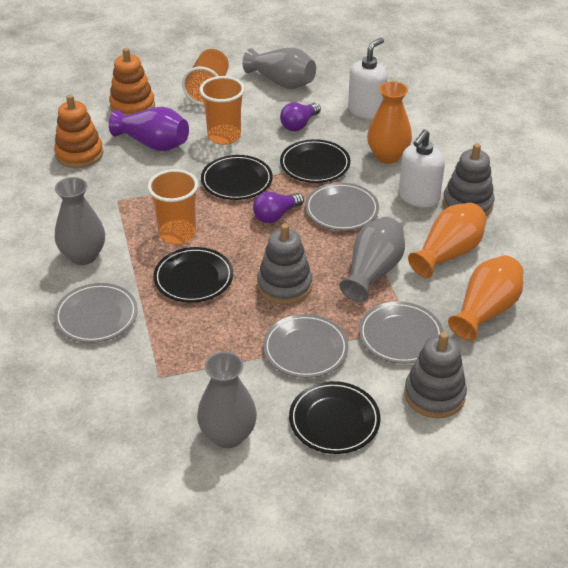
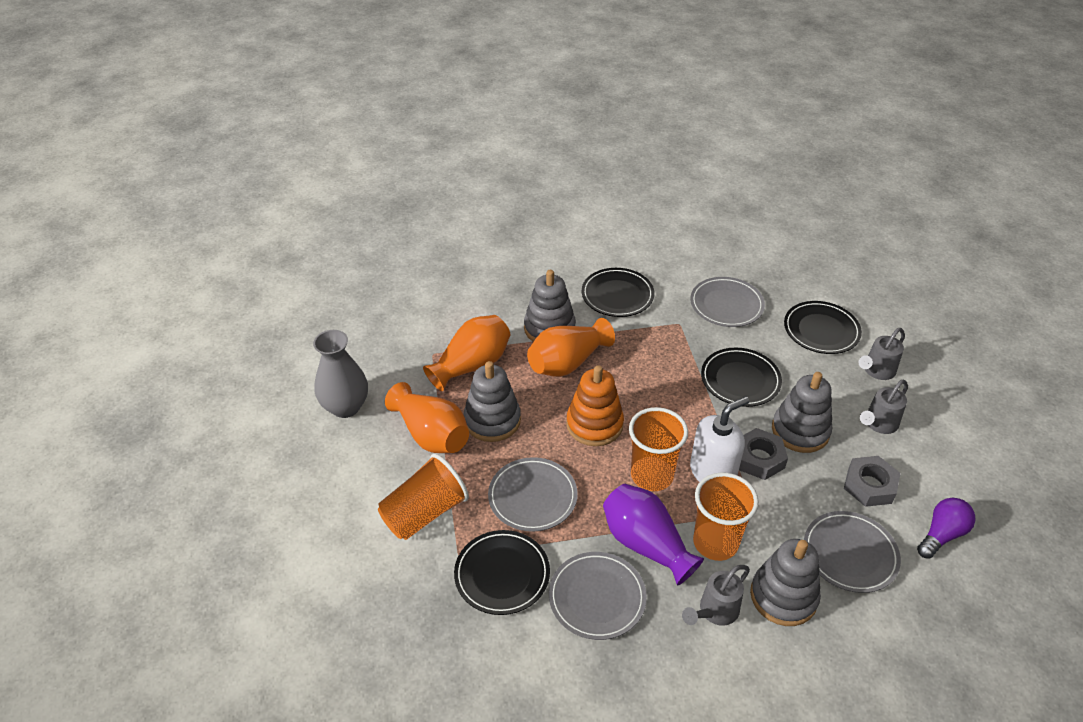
grey nut: 0 -> 2
grey stacking toy: 3 -> 4
grey vase: 4 -> 1
grey watering can: 0 -> 3
orange stacking toy: 2 -> 1
purple light bulb: 2 -> 1
white soap dispenser: 2 -> 1

